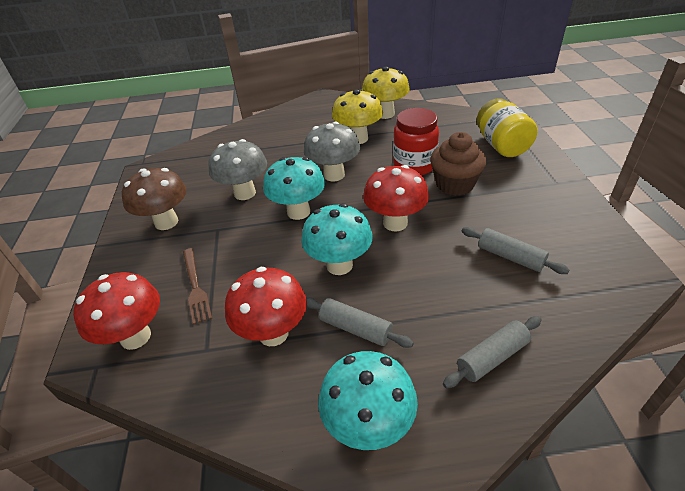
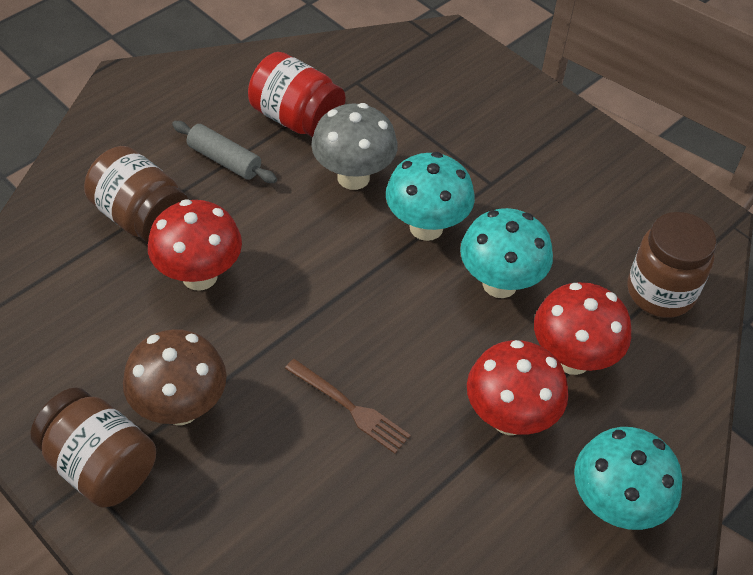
brown cupcake: 1 -> 0
brown jar: 0 -> 3
grey mushroom: 2 -> 1
grey rolling pin: 3 -> 1
yellow jar: 1 -> 0
yellow mushroom: 2 -> 0

